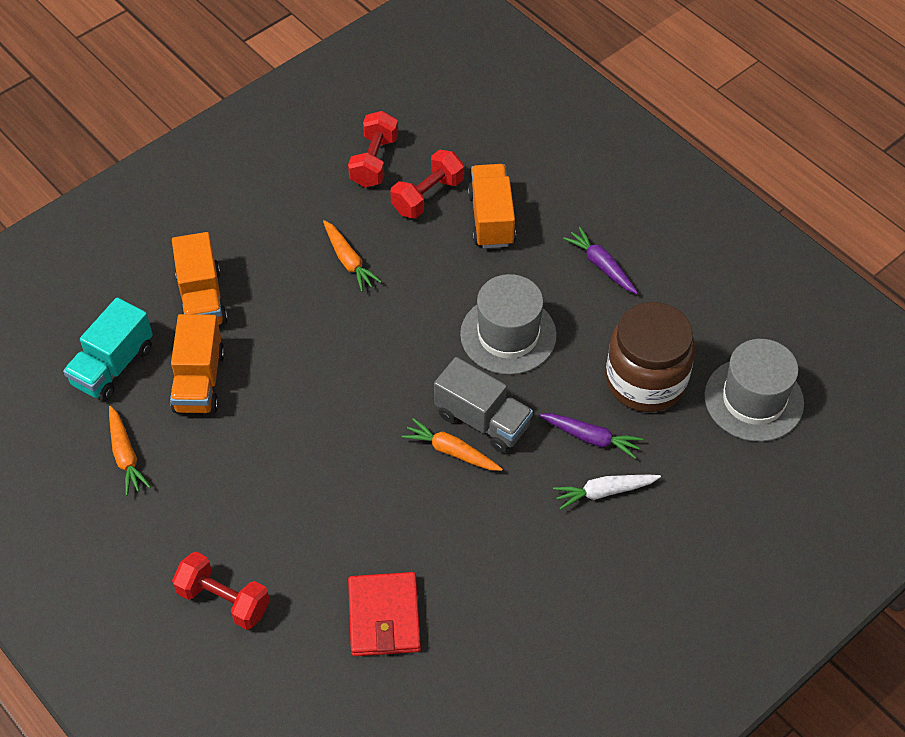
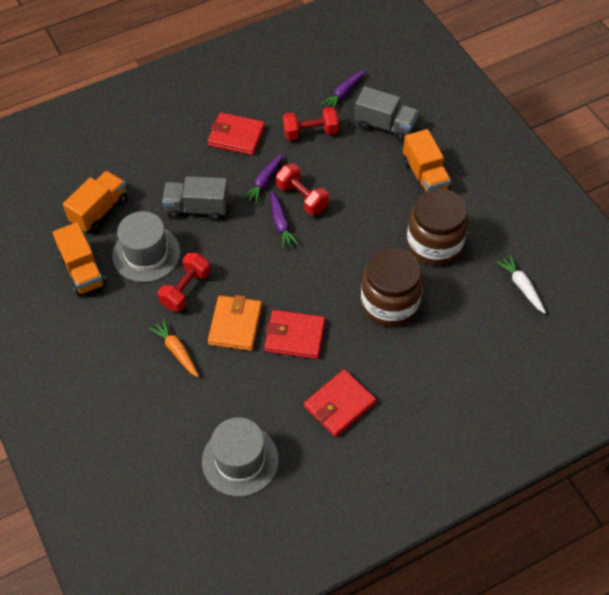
brown jar: 1 -> 2
grey truck: 1 -> 2
orange carrot: 3 -> 1
orange wallet: 0 -> 1
purple carrot: 2 -> 3
red wallet: 1 -> 3
turquoise truck: 1 -> 0

